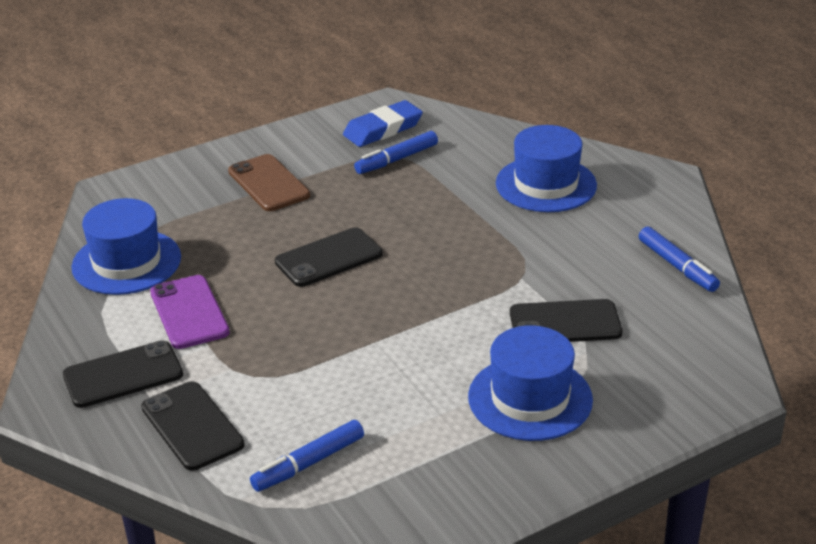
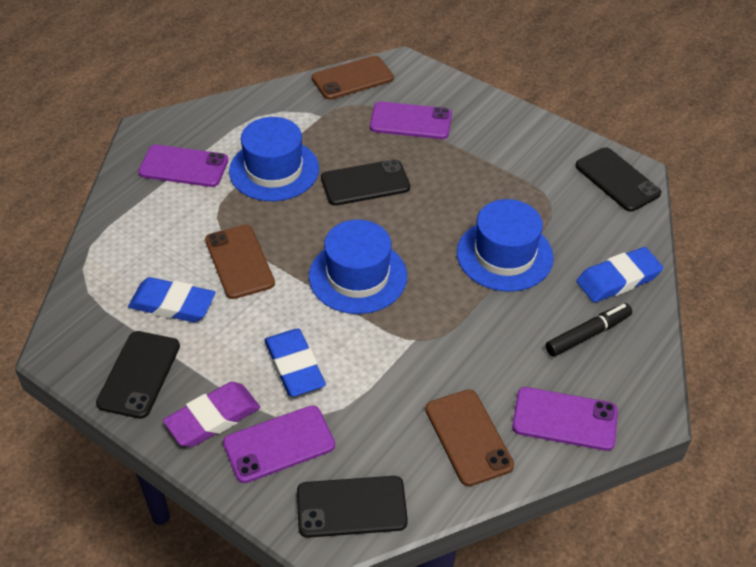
black marker: 0 -> 1
blue eraser: 1 -> 3
blue marker: 3 -> 0
brown phone: 1 -> 3
purple eraser: 0 -> 1
purple phone: 1 -> 4

